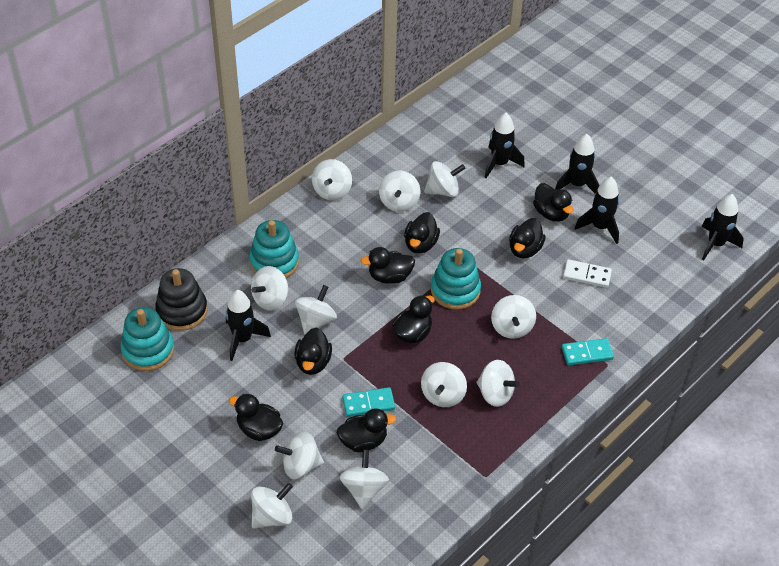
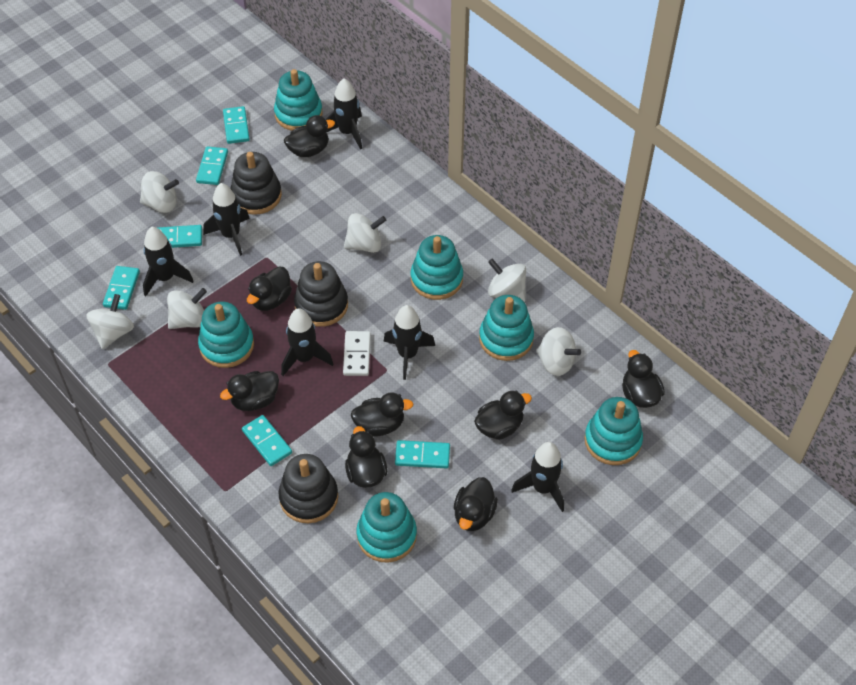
black rocket: 5 -> 6
black stacking toy: 1 -> 3
turquoise domino: 2 -> 6
turquoise stacking toy: 3 -> 6
white spinning top: 11 -> 6

